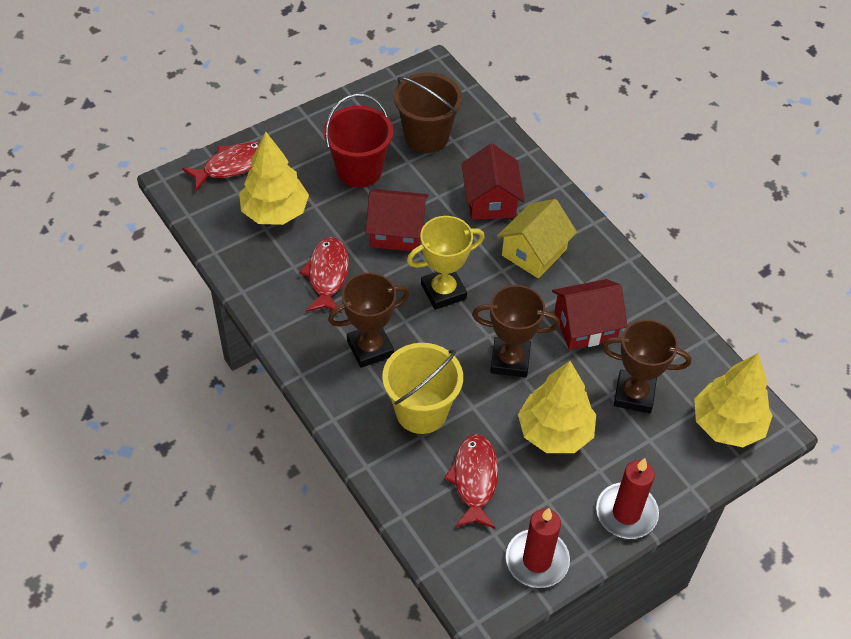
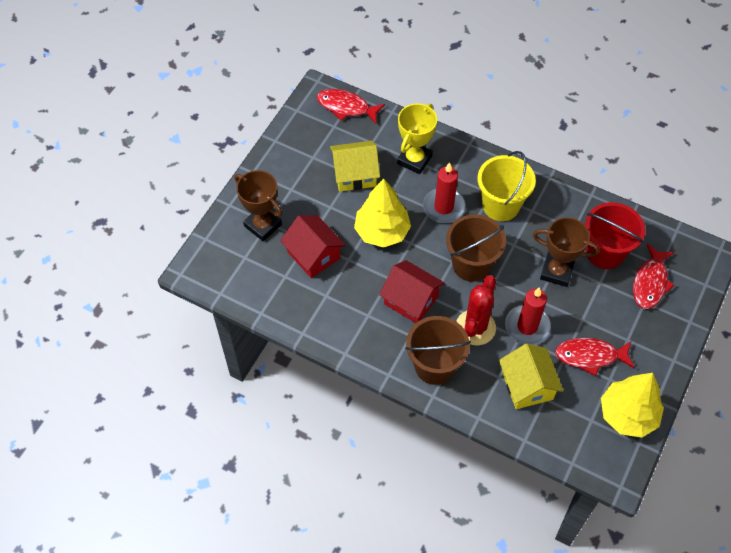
brown bucket: 1 -> 2
brown trophy: 3 -> 2
red cactus: 0 -> 1
red house: 3 -> 2
yellow house: 1 -> 2
yellow tree: 3 -> 2

